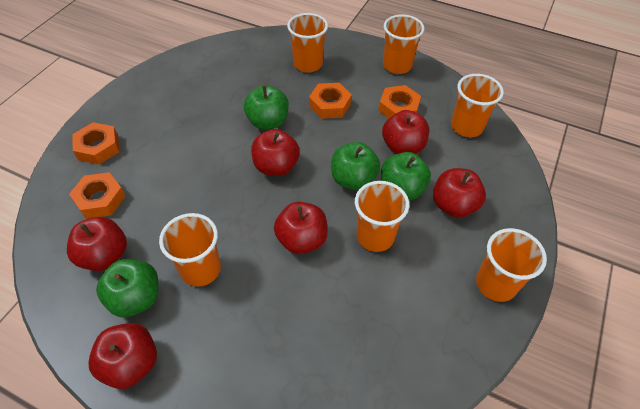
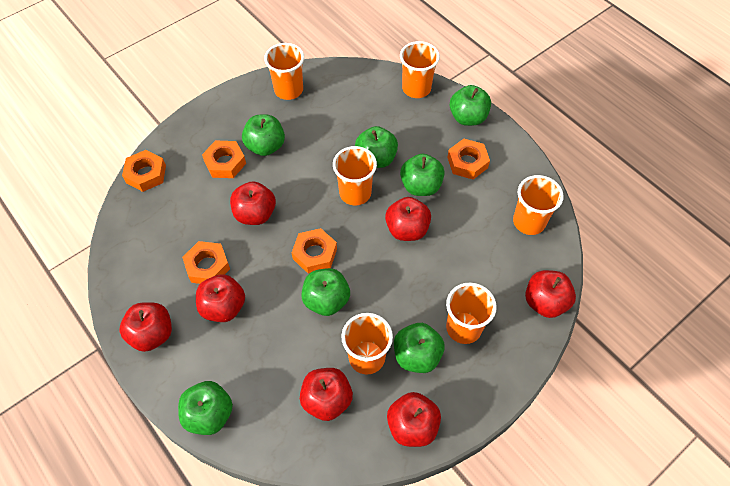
green apple: 4 -> 7
orange nut: 4 -> 5
red apple: 6 -> 7

